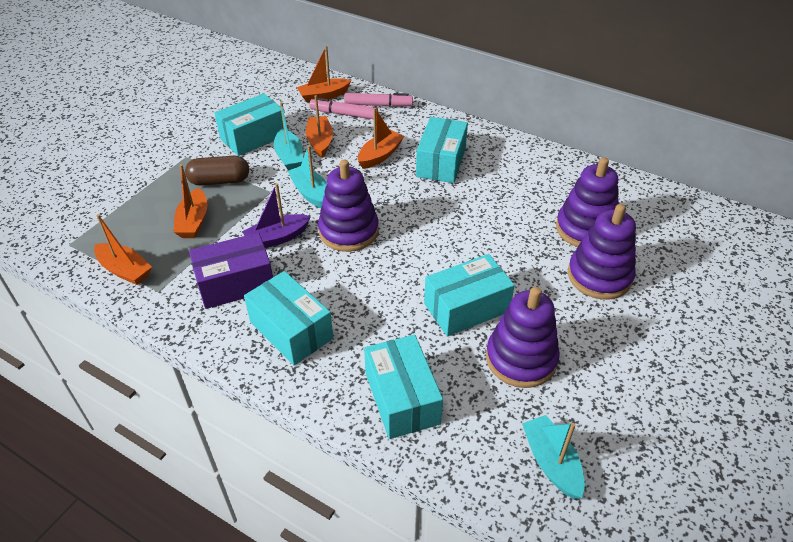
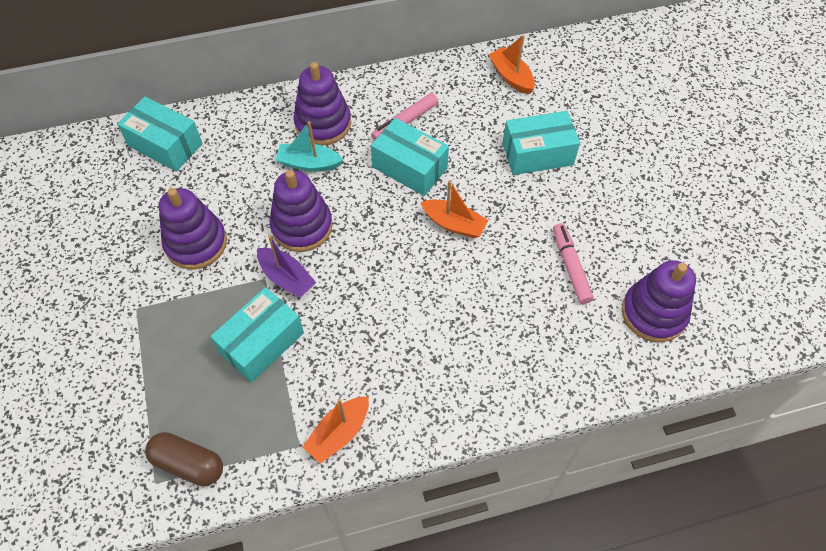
orange boat: 5 -> 3
purple box: 1 -> 0
turquoise boat: 3 -> 1
turquoise box: 5 -> 4

